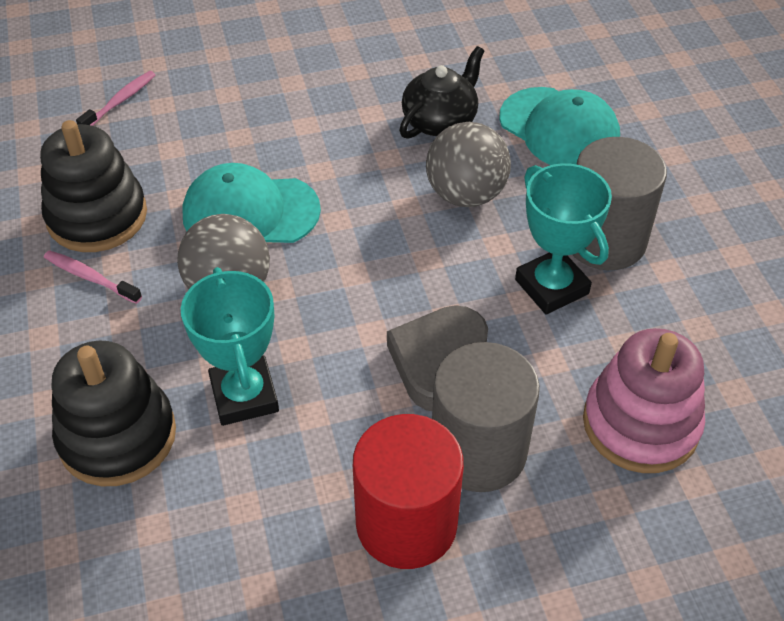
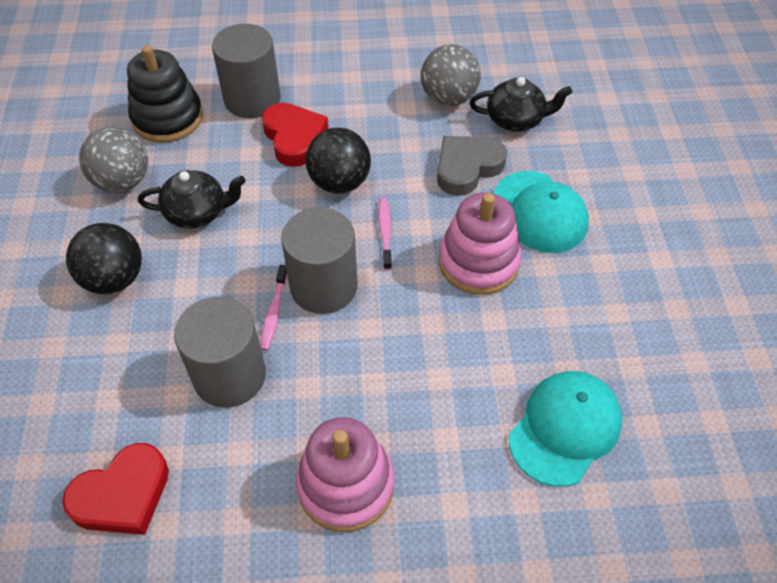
black ball: 0 -> 2
black stacking toy: 2 -> 1
black teapot: 1 -> 2
grey cylinder: 2 -> 3
pink stacking toy: 1 -> 2
red cylinder: 1 -> 0
red heart: 0 -> 2
turquoise trophy: 2 -> 0

